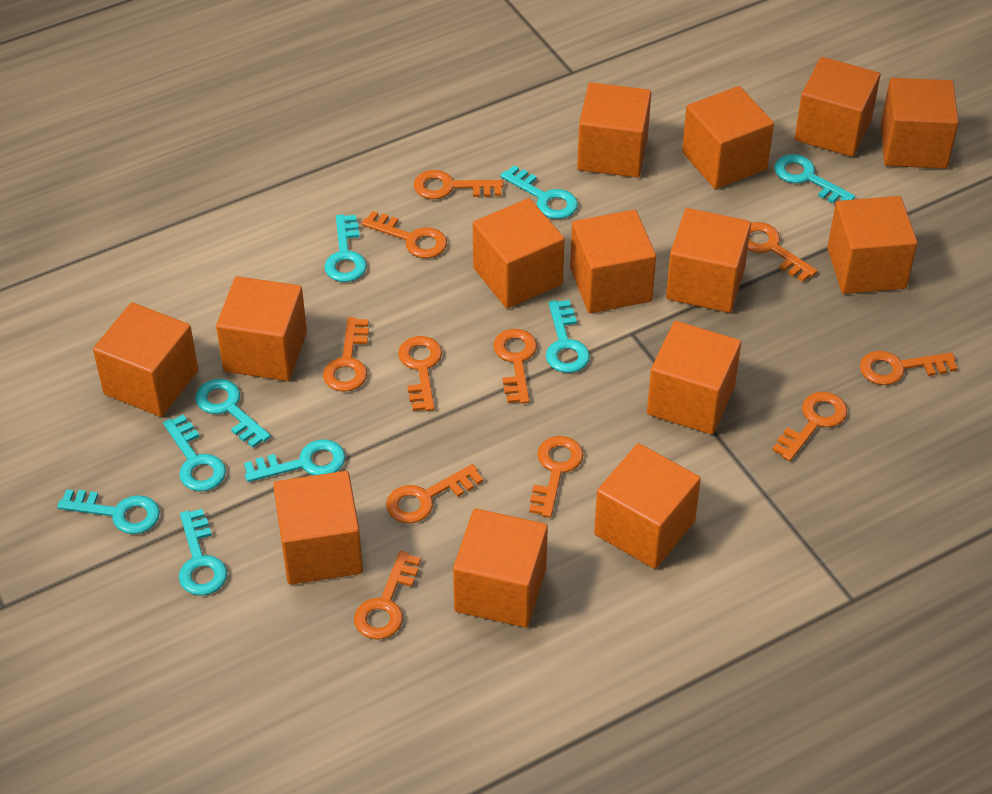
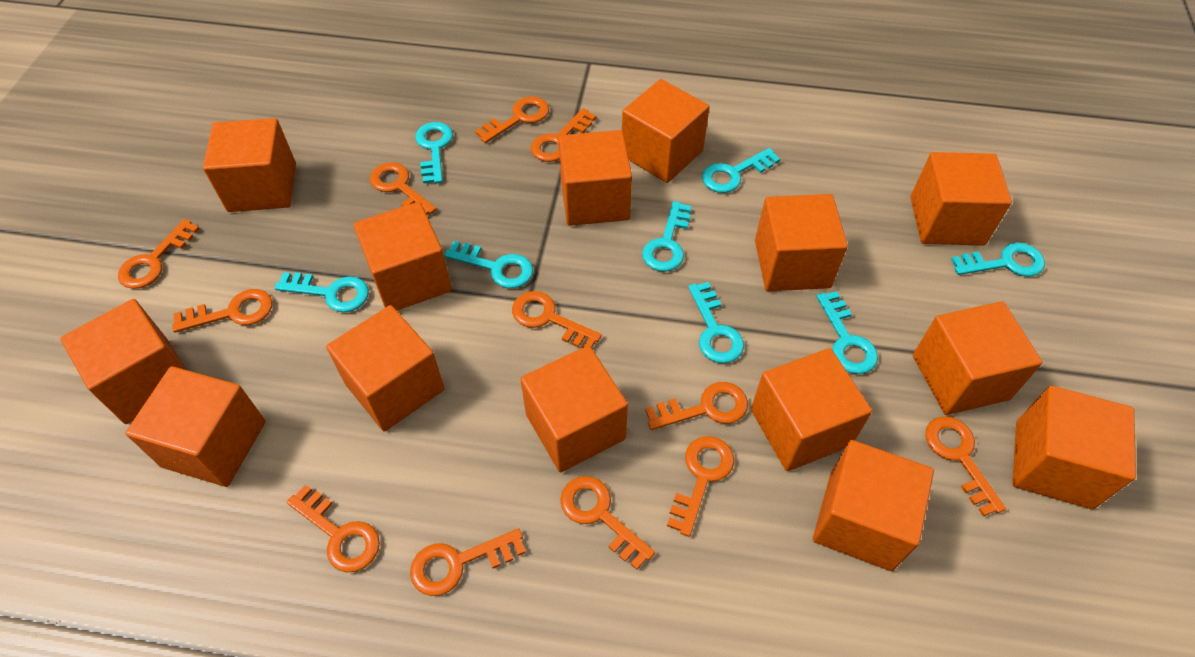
orange key: 11 -> 12
turquoise key: 9 -> 8

